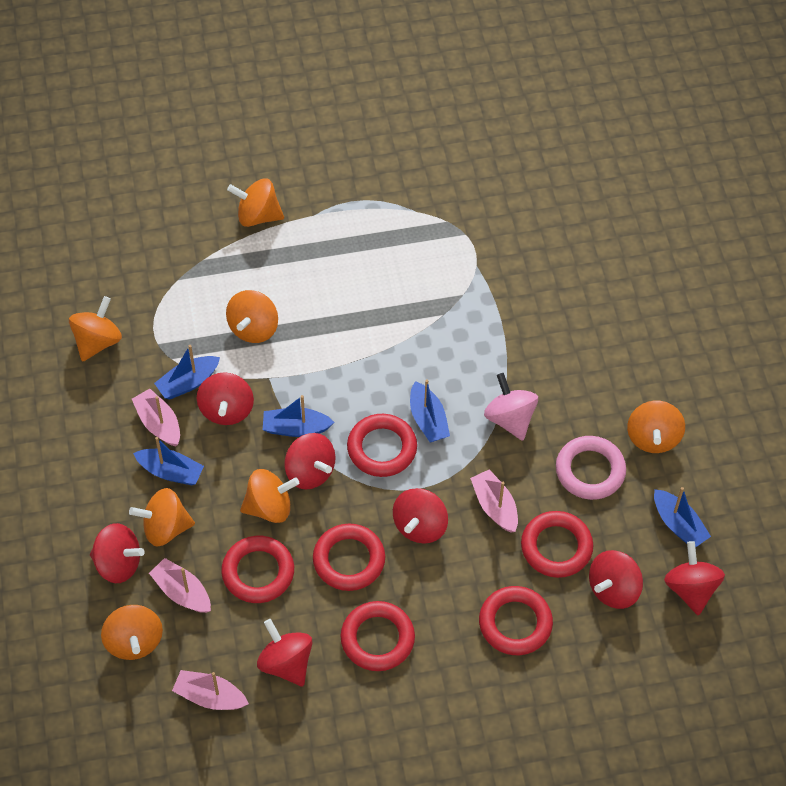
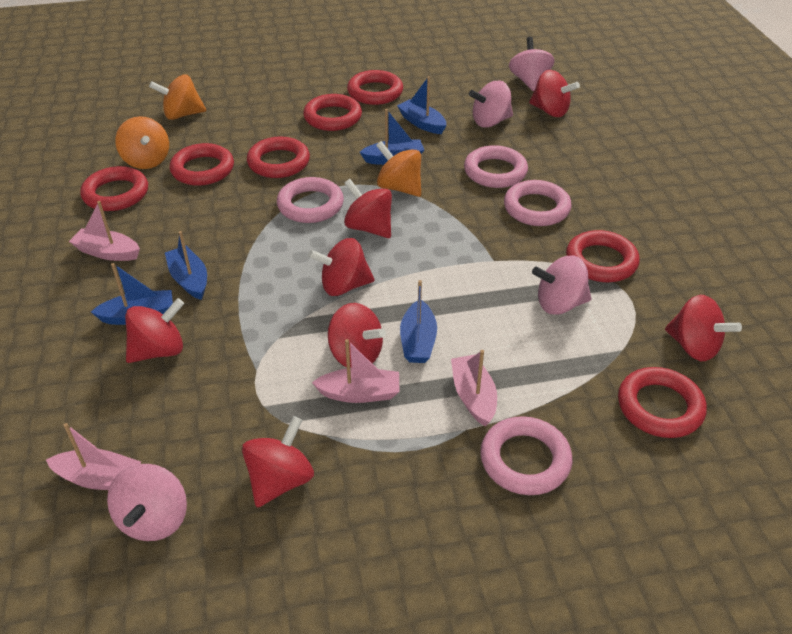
orange spinning top: 7 -> 3
pink ring: 1 -> 4
pink spinning top: 1 -> 4
red ring: 6 -> 7

